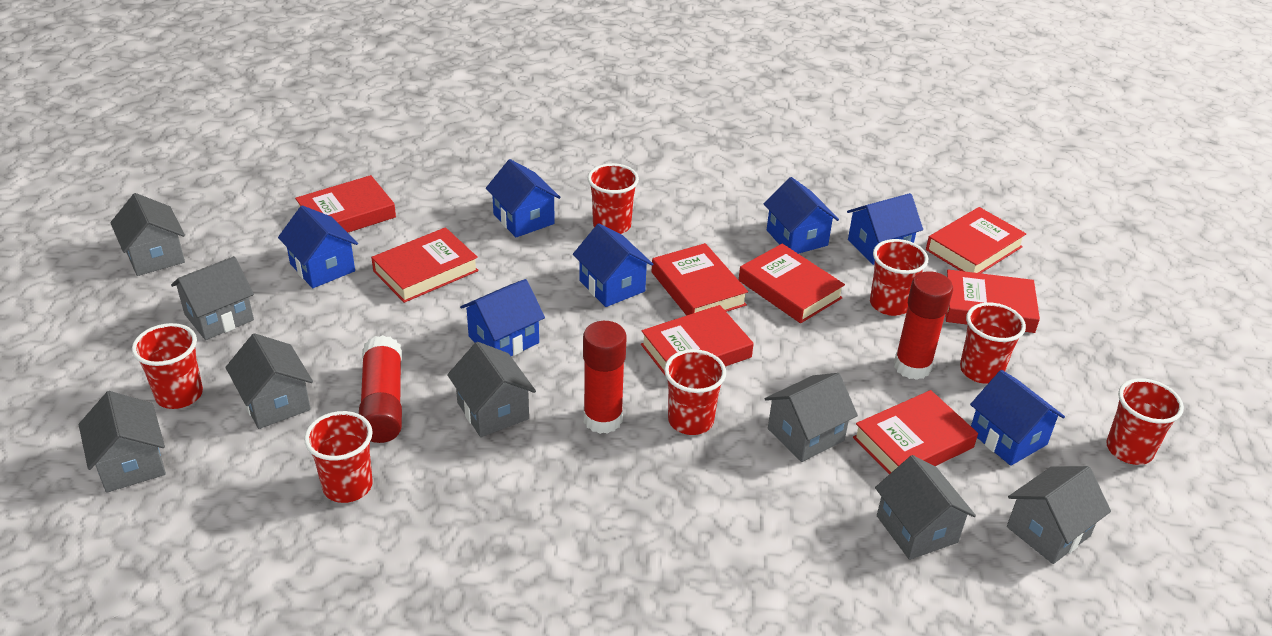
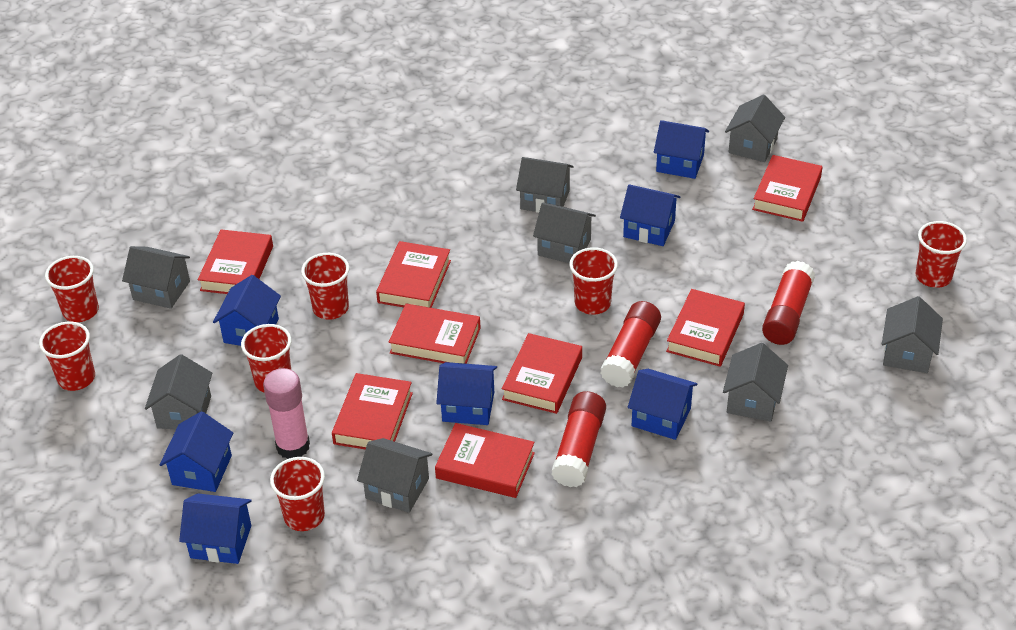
pink glue stick: 0 -> 1

